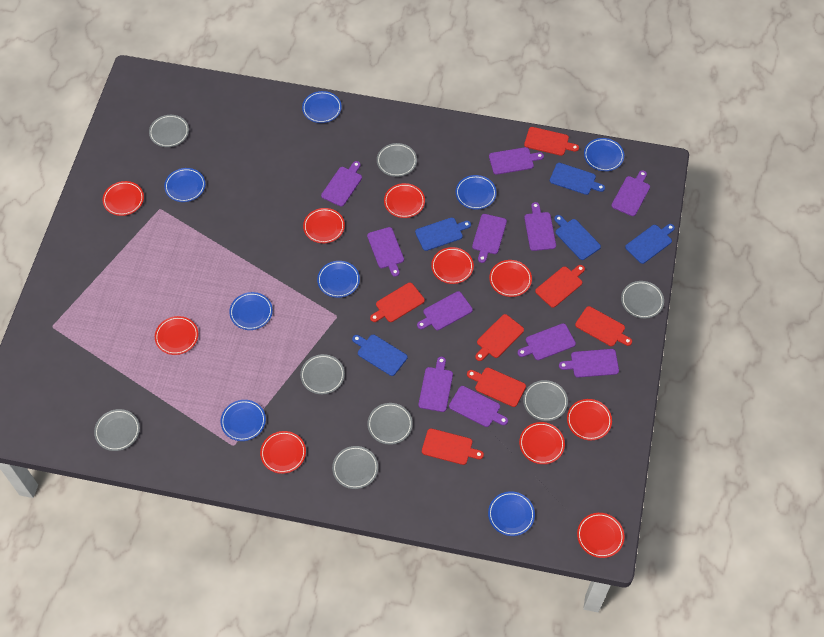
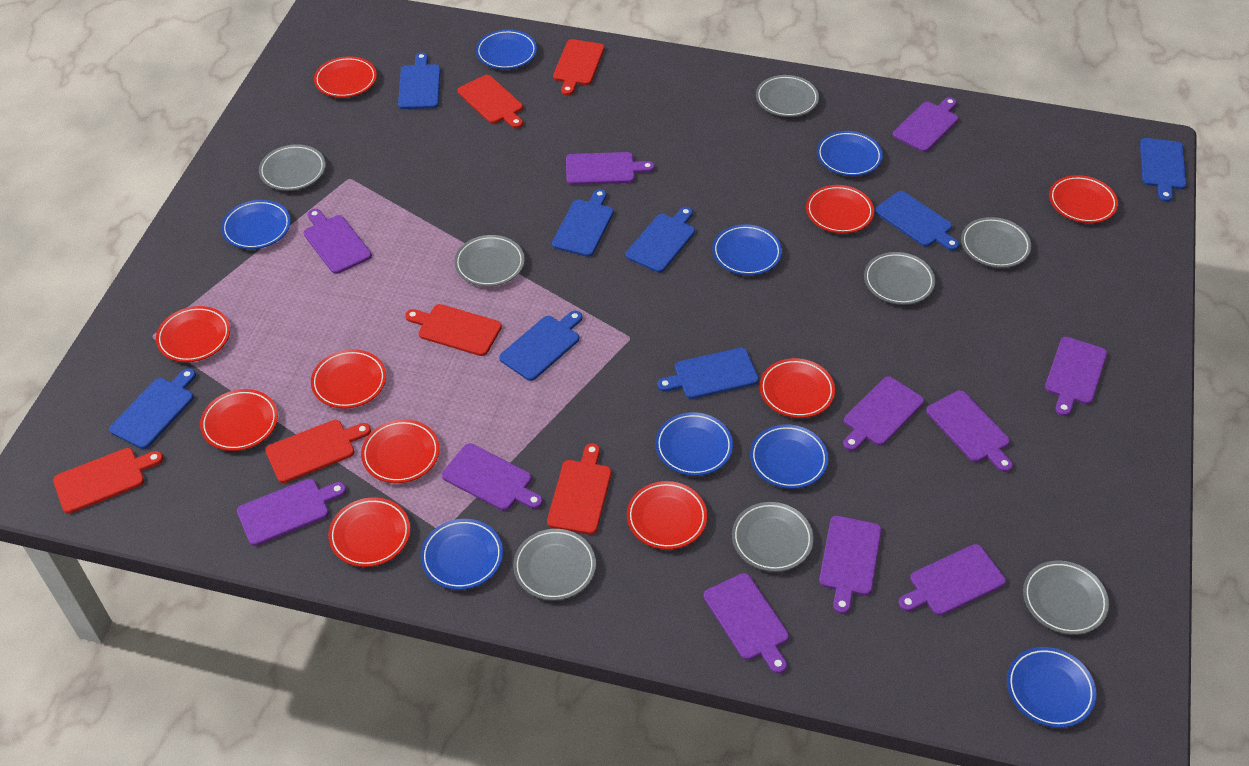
blue cutting board: 5 -> 8
red cutting board: 7 -> 6

